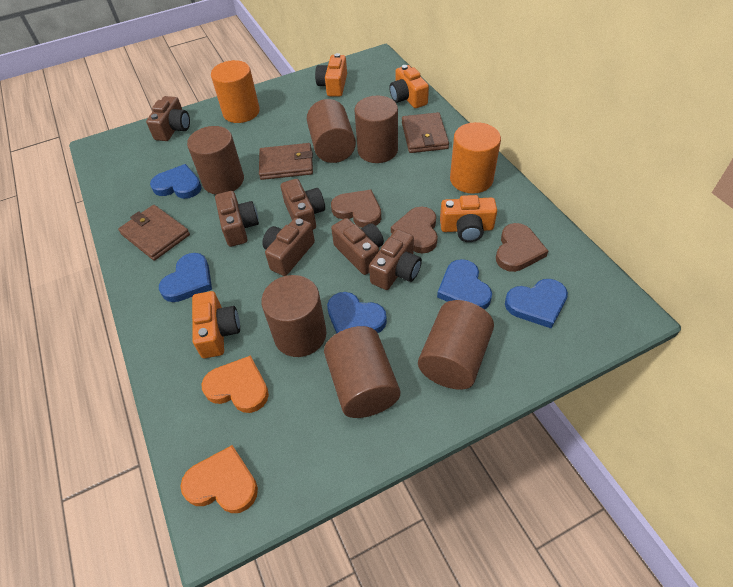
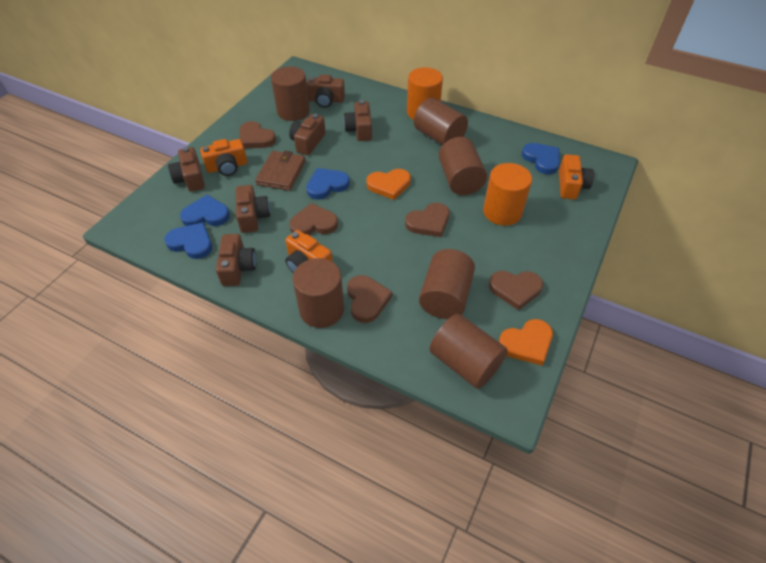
blue heart: 5 -> 4
brown heart: 3 -> 5
brown wallet: 3 -> 1
orange camera: 4 -> 3

